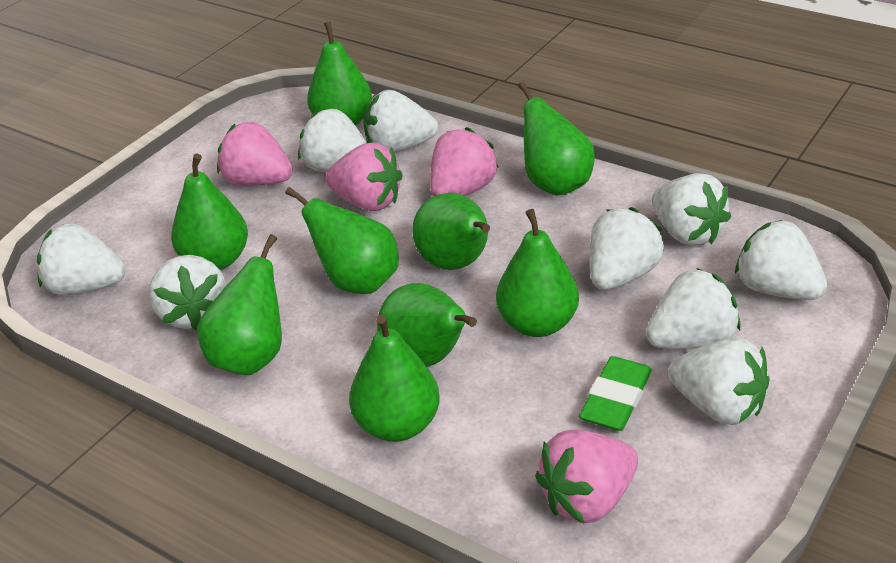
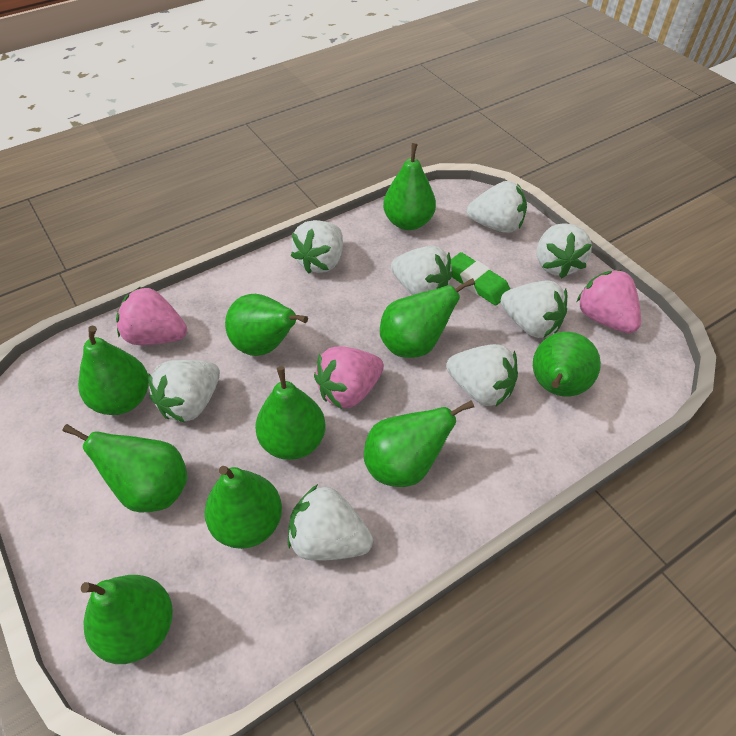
green pear: 9 -> 10
pink strawberry: 4 -> 3
white strawberry: 9 -> 8

